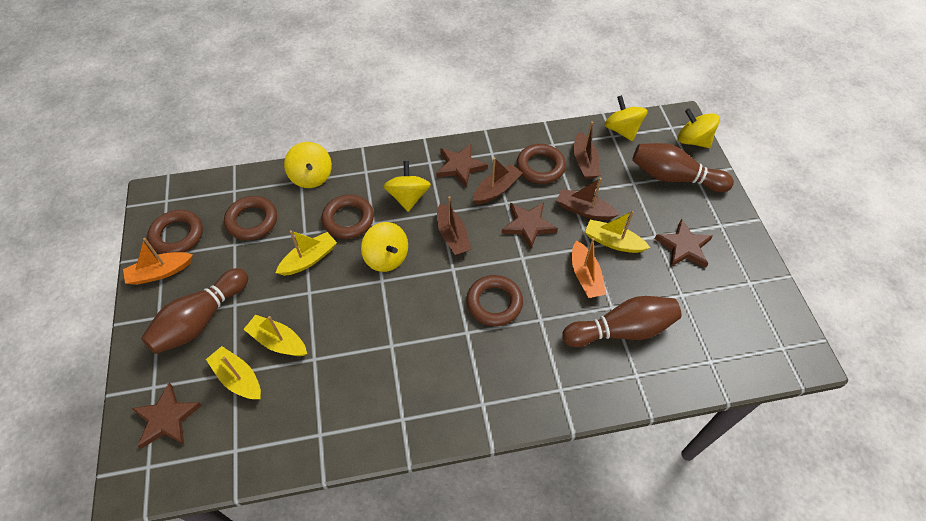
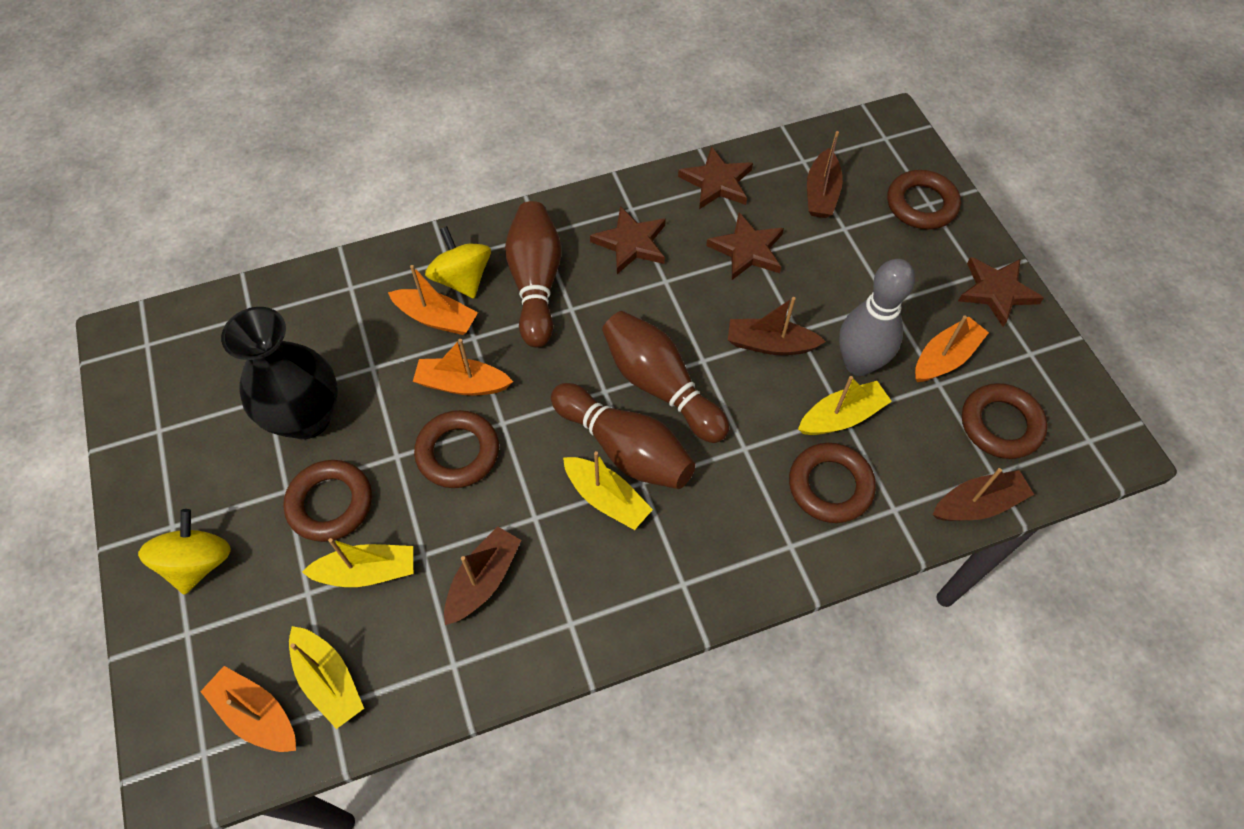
black vase: 0 -> 1
grey bowling pin: 0 -> 1
orange boat: 2 -> 4
yellow spinning top: 5 -> 2

